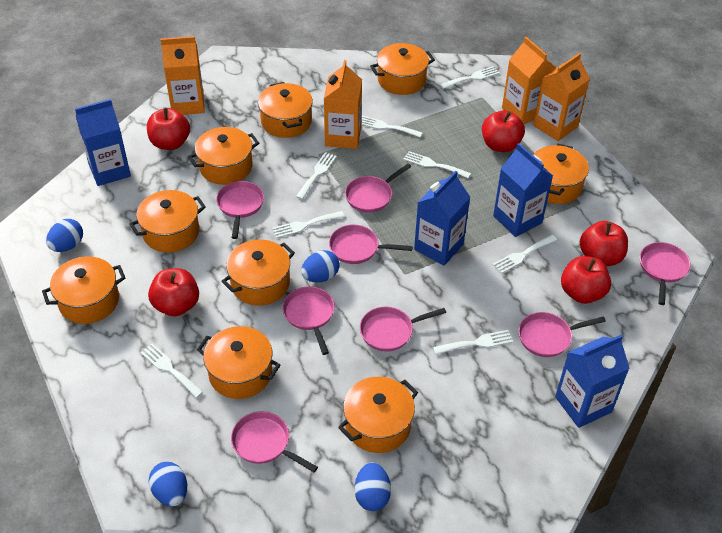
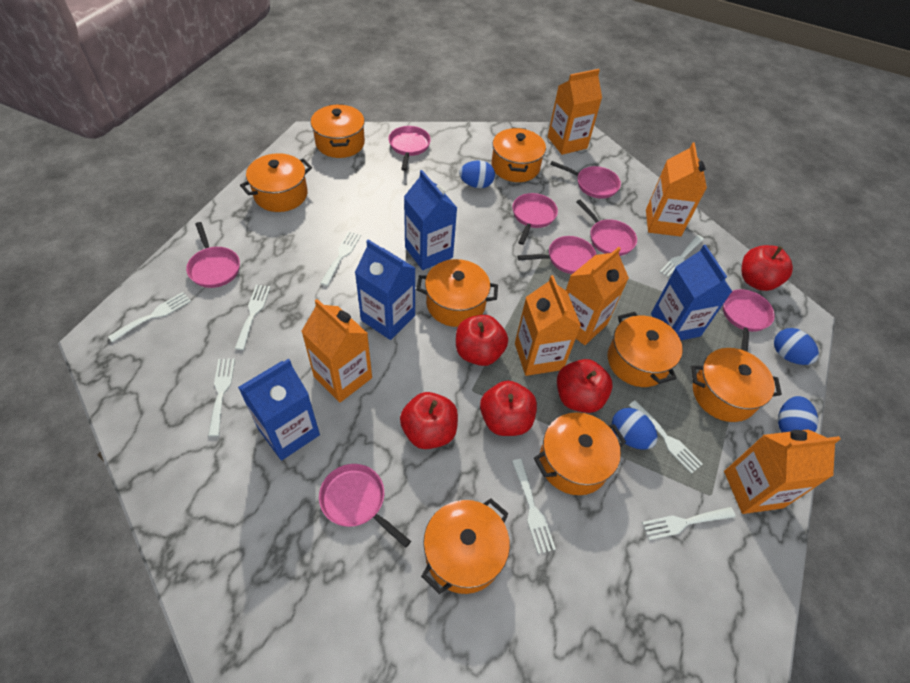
orange carton: 4 -> 6
orange pot: 9 -> 8

